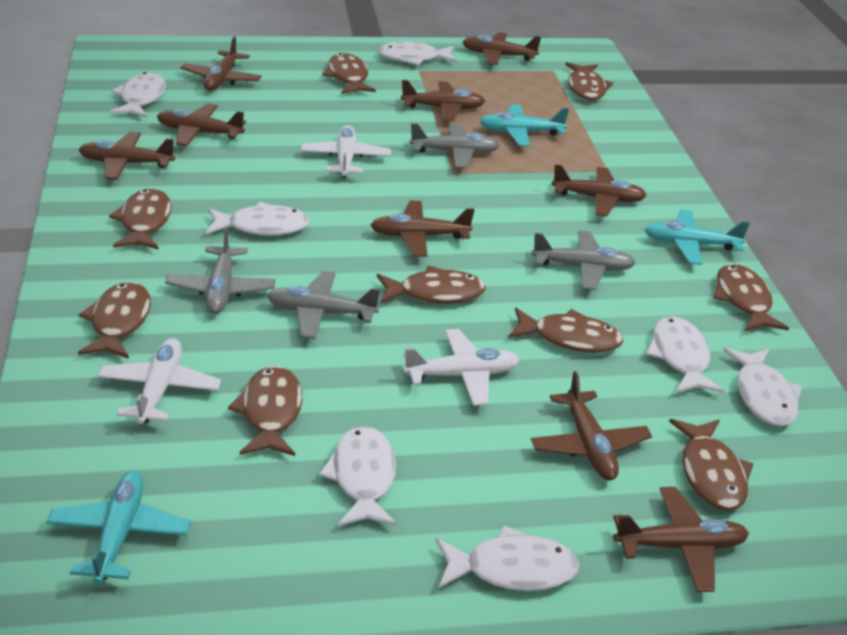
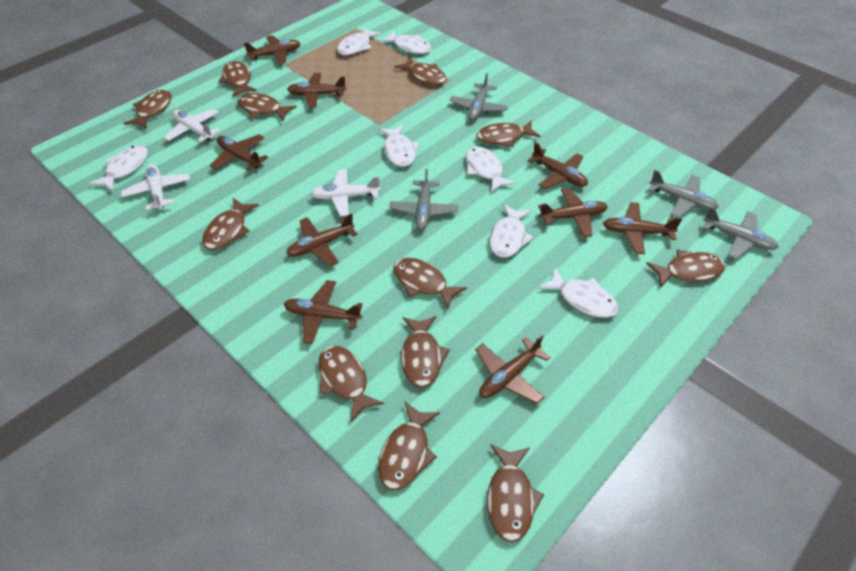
brown fish: 9 -> 12
turquoise plane: 3 -> 0

